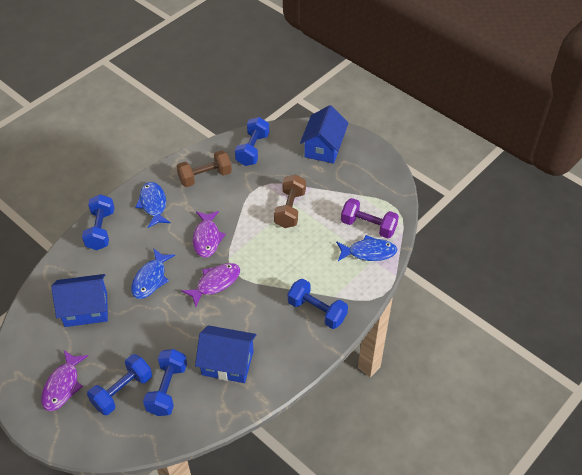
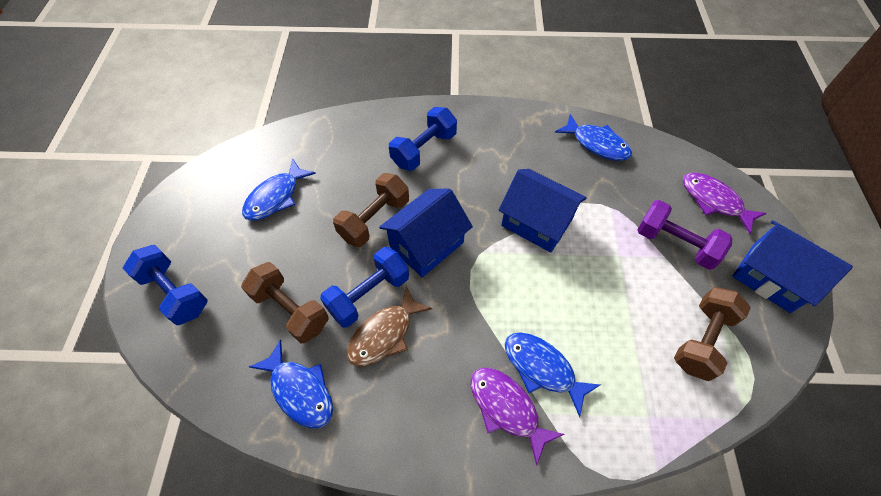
blue dumbbell: 5 -> 3
blue fish: 3 -> 4
brown dumbbell: 2 -> 3
brown fish: 0 -> 1
purple fish: 3 -> 2

